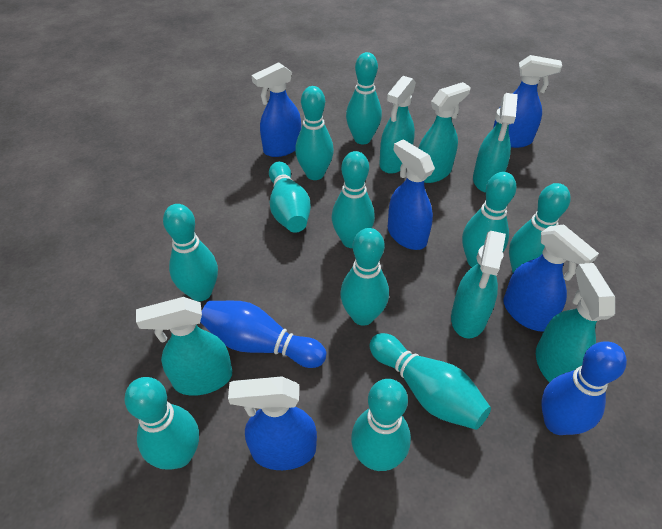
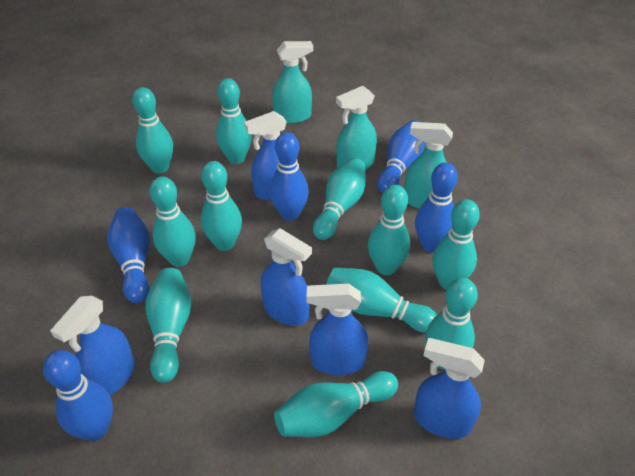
blue bowling pin: 2 -> 5
turquoise spray bottle: 6 -> 3

